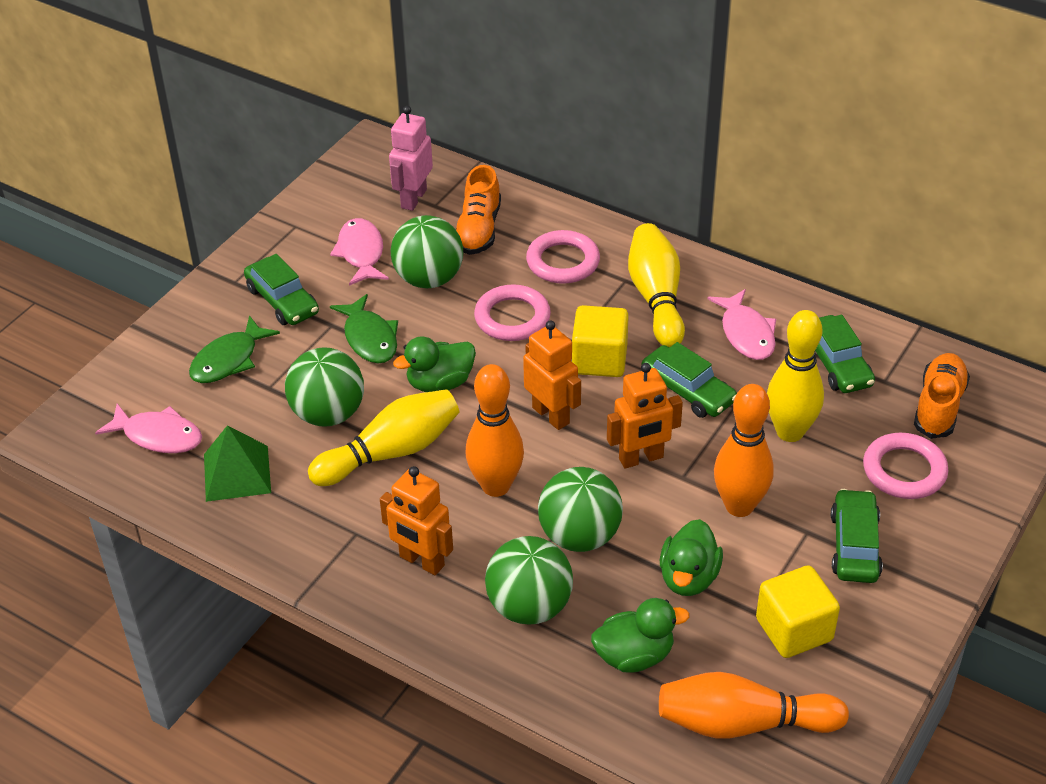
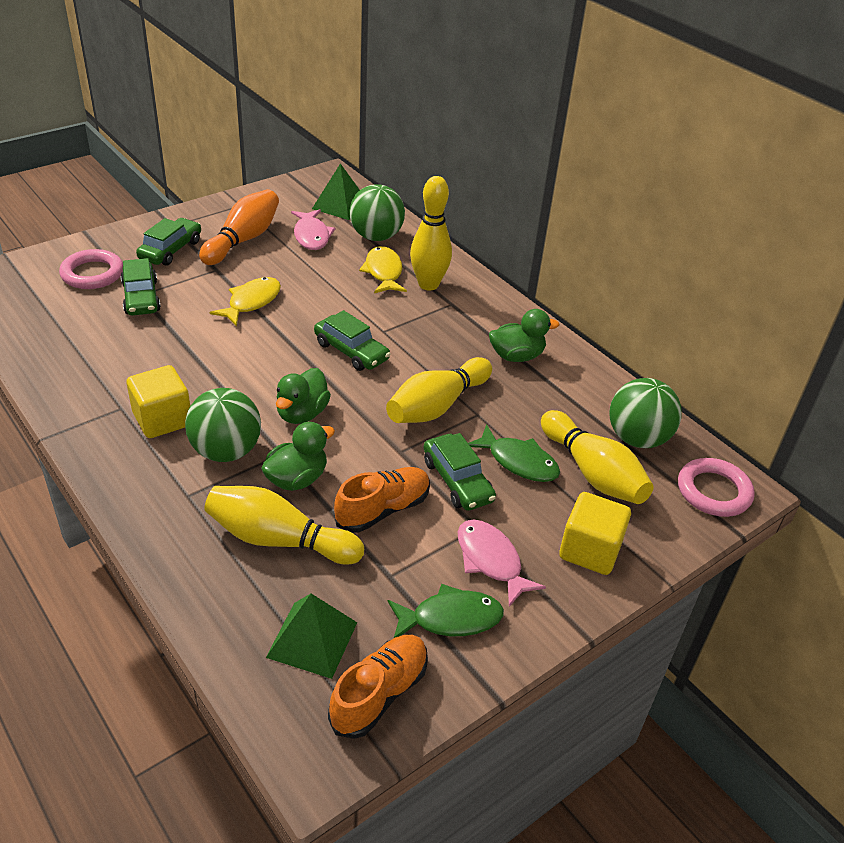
green ball: 4 -> 3
green pyramid: 1 -> 2
orange bowling pin: 3 -> 1
orange robot: 3 -> 0
pink fish: 3 -> 2
pink ring: 3 -> 2
pink robot: 1 -> 0
yellow bowling pin: 3 -> 4
yellow fish: 0 -> 2

